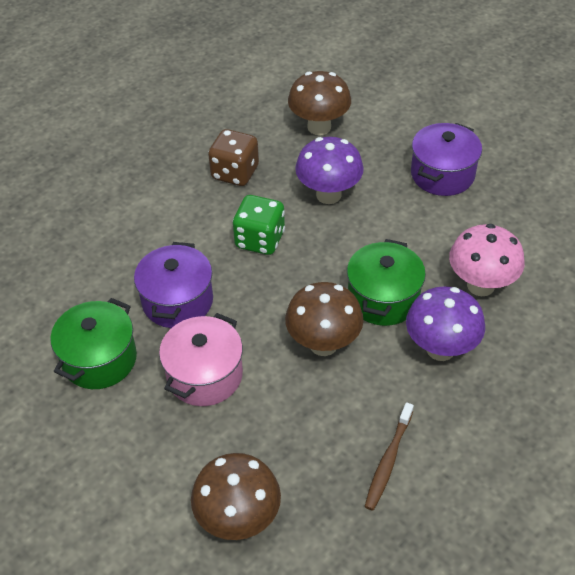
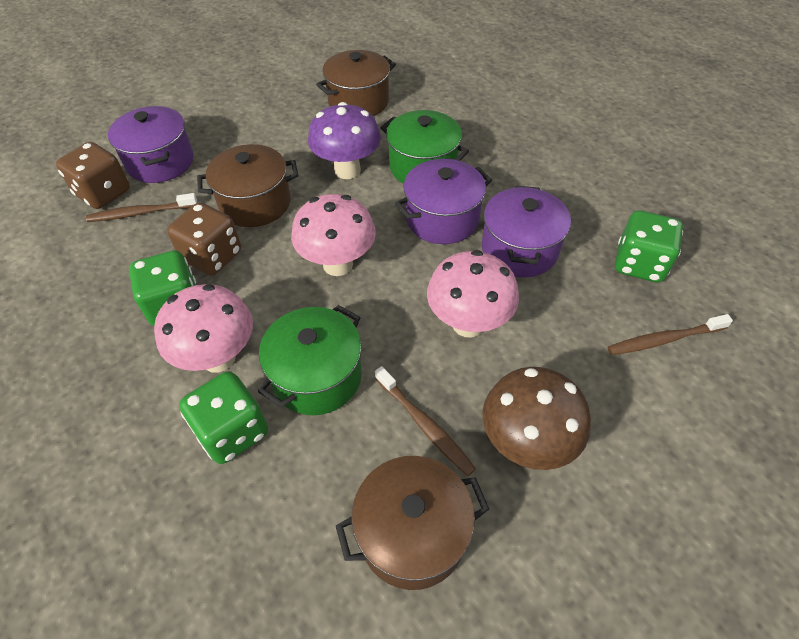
brown dice: 1 -> 2
brown mushroom: 3 -> 1
brown pot: 0 -> 3
brown toothbrush: 1 -> 3
green dice: 1 -> 3
pink mushroom: 1 -> 3
pink pot: 1 -> 0
purple mushroom: 2 -> 1
purple pot: 2 -> 3

